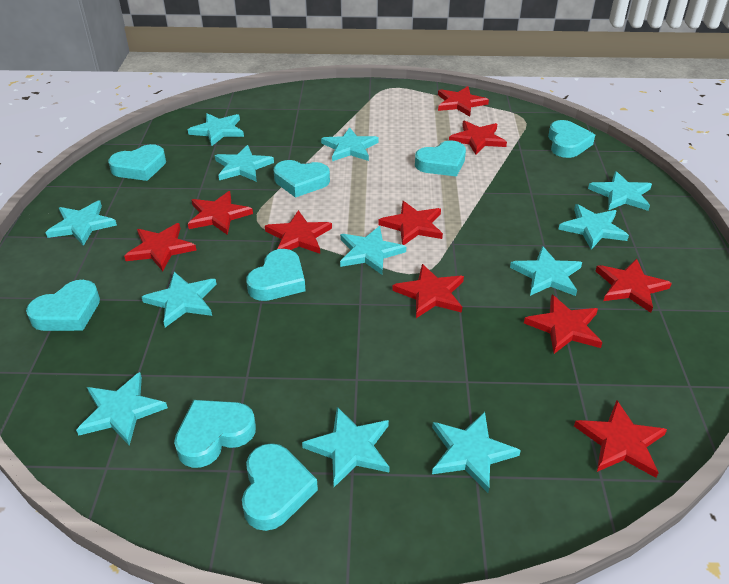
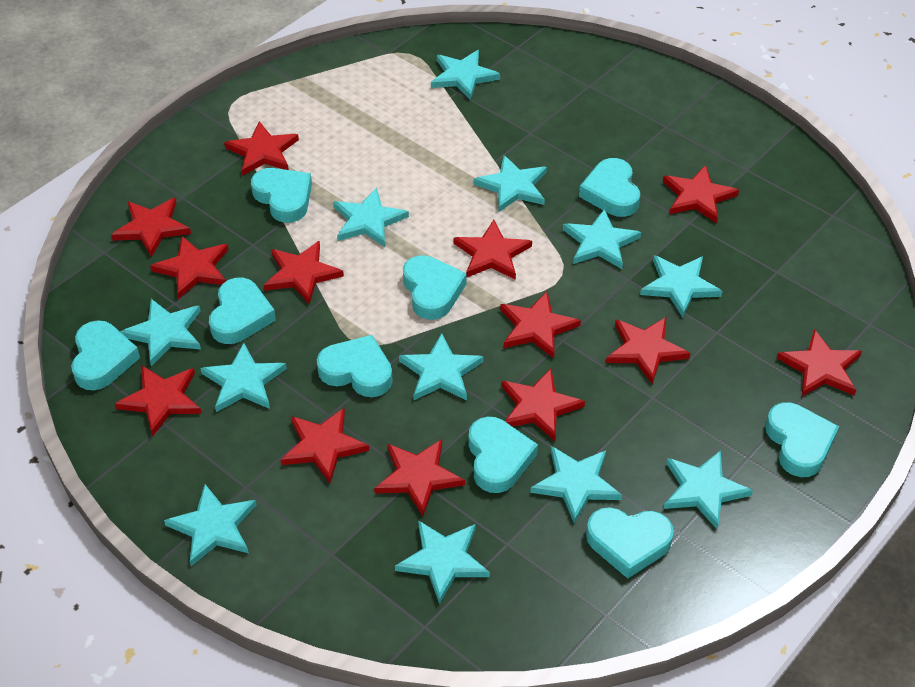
red star: 10 -> 13
turquoise heart: 8 -> 9

